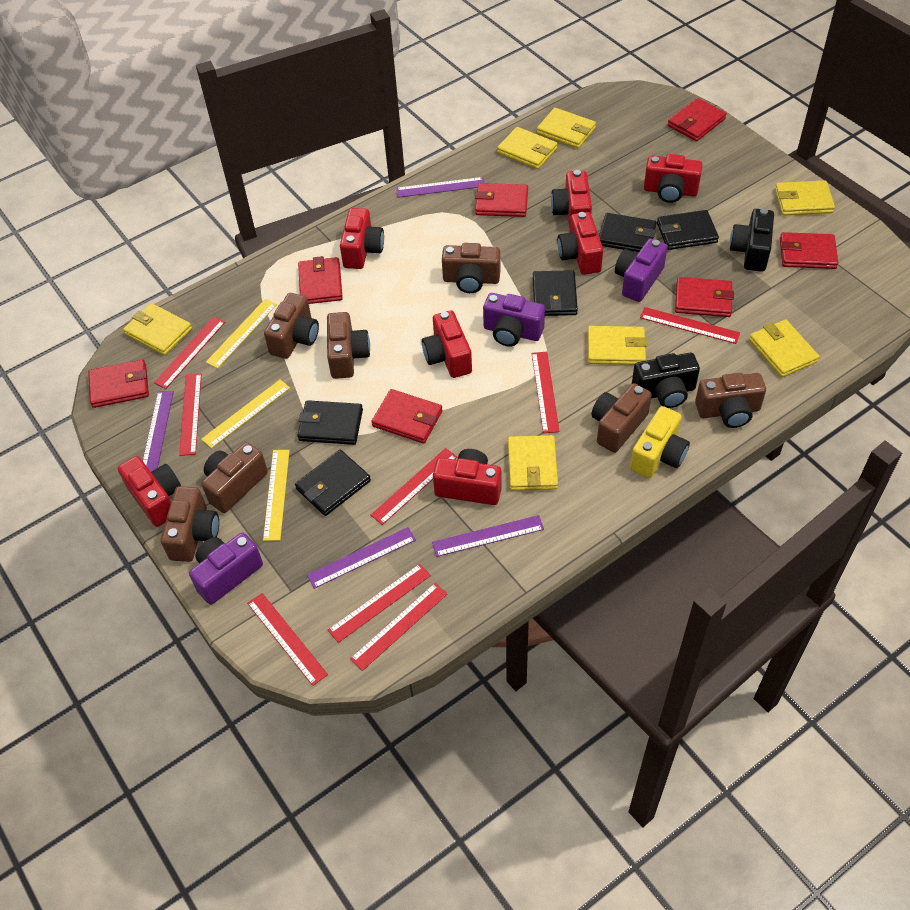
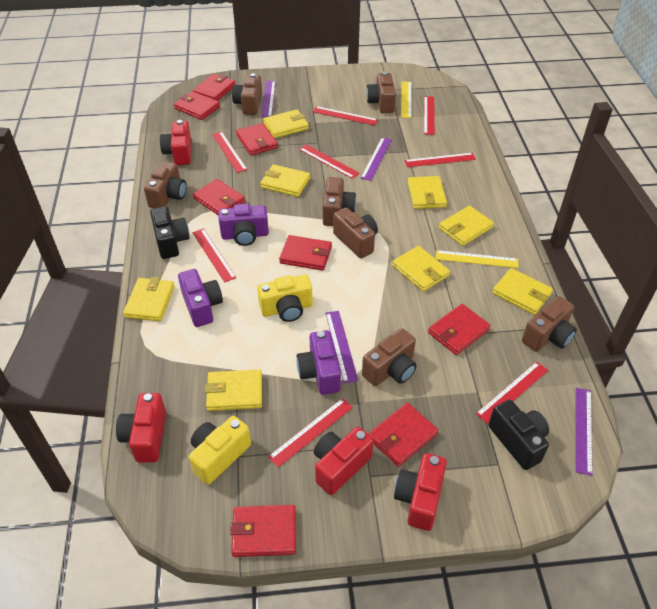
black wallet: 5 -> 0
red camera: 7 -> 4
red wallet: 7 -> 8
yellow camera: 1 -> 2
yellow ruler: 3 -> 2
yellow wallet: 7 -> 8

